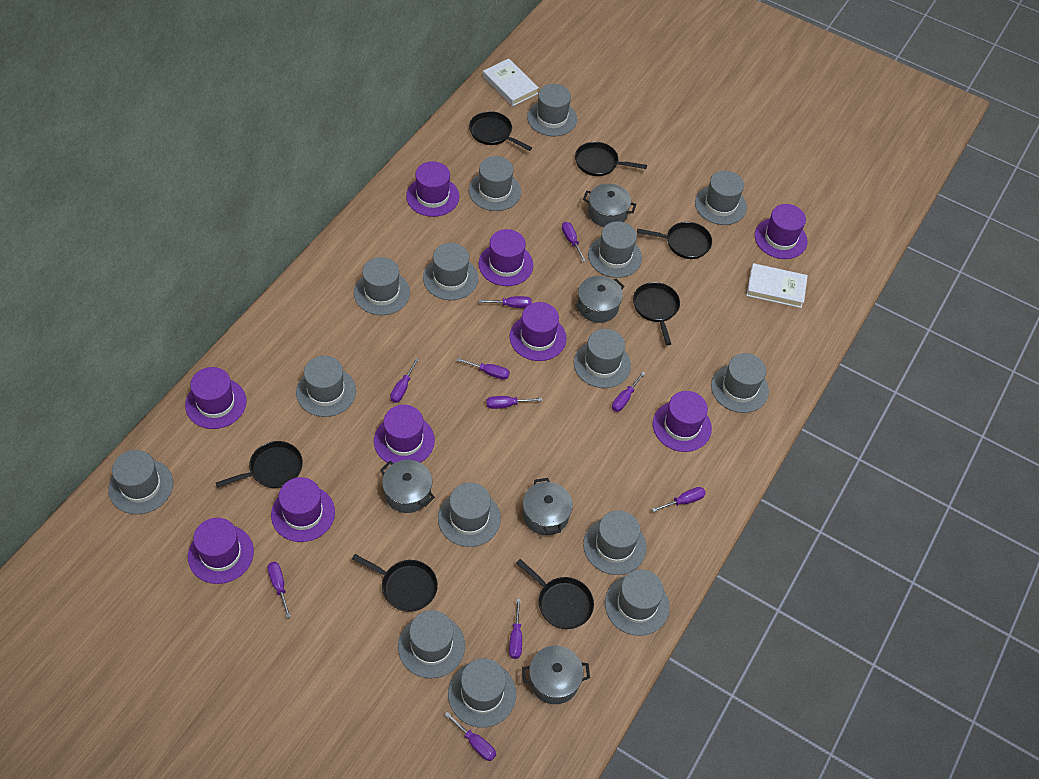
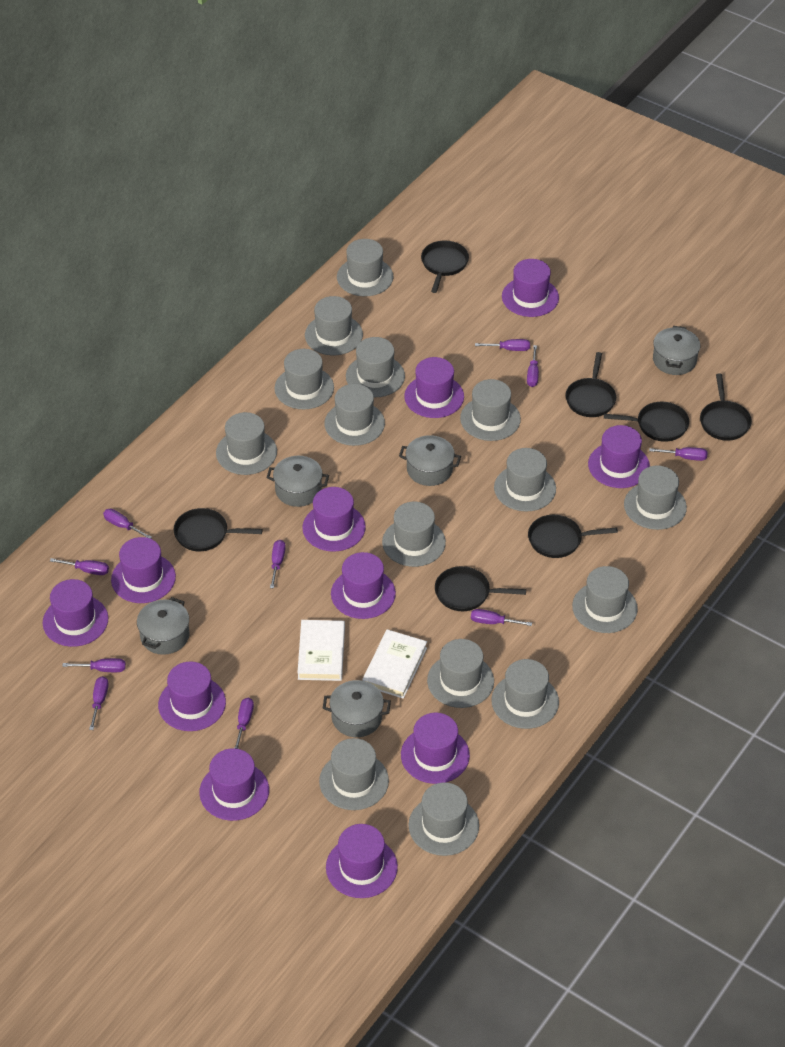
purple hat: 9 -> 11

